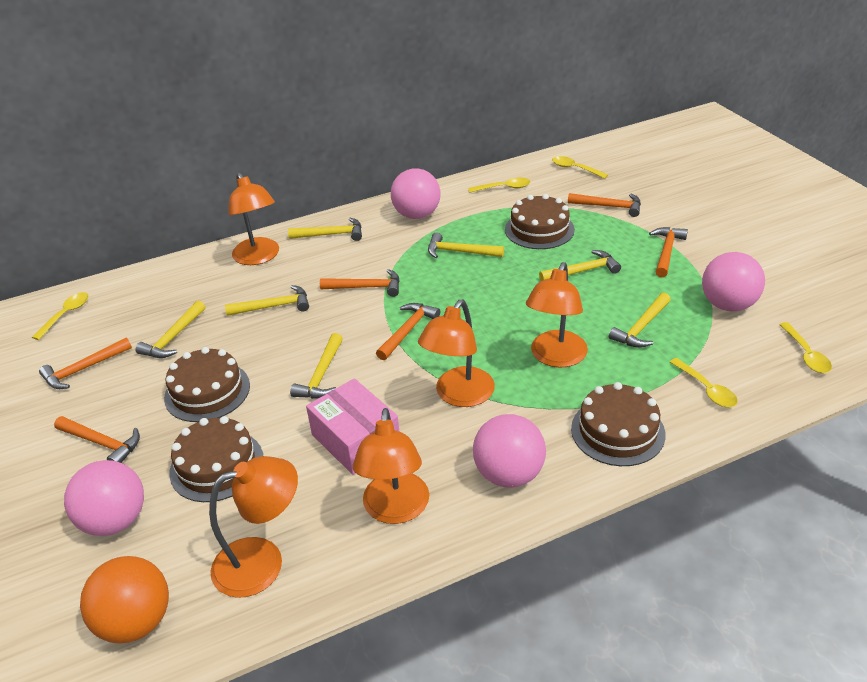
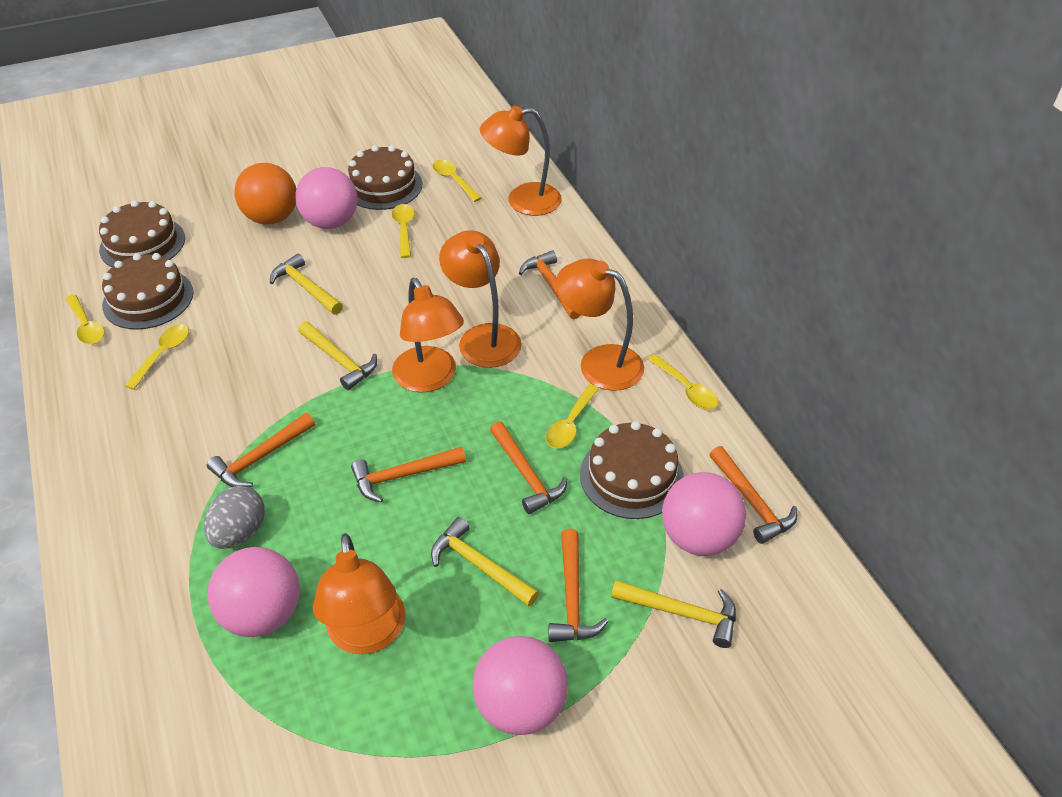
grey egg: 0 -> 1
pink box: 1 -> 0
yellow hammer: 7 -> 4
yellow spoon: 5 -> 6

